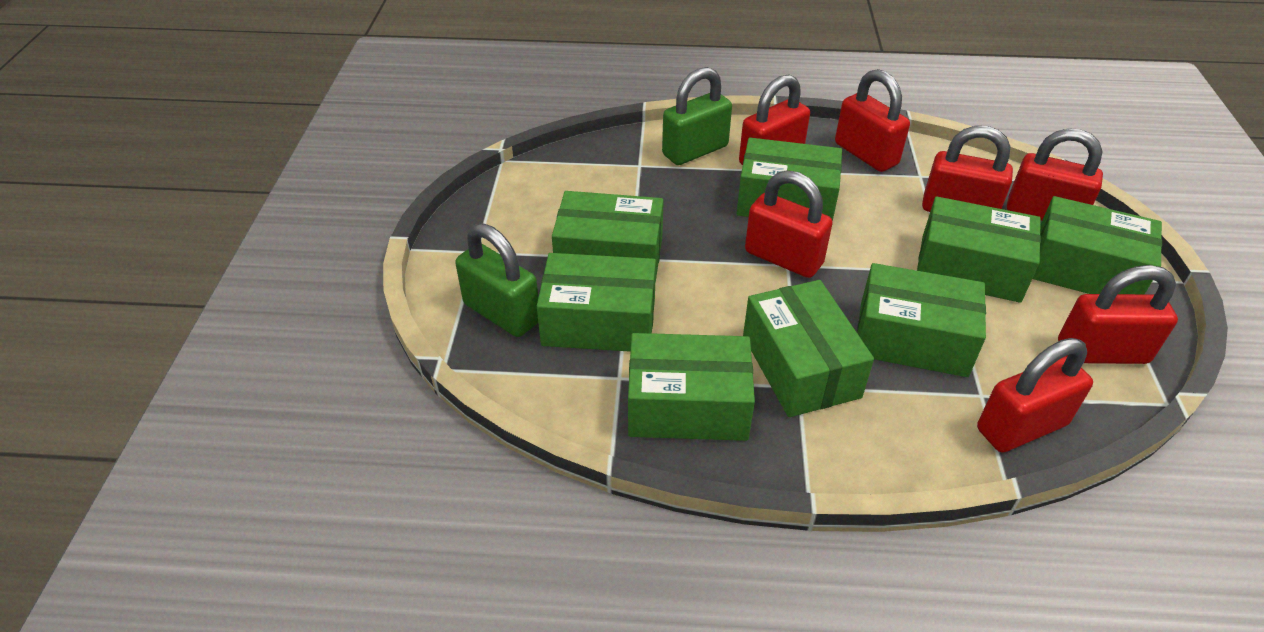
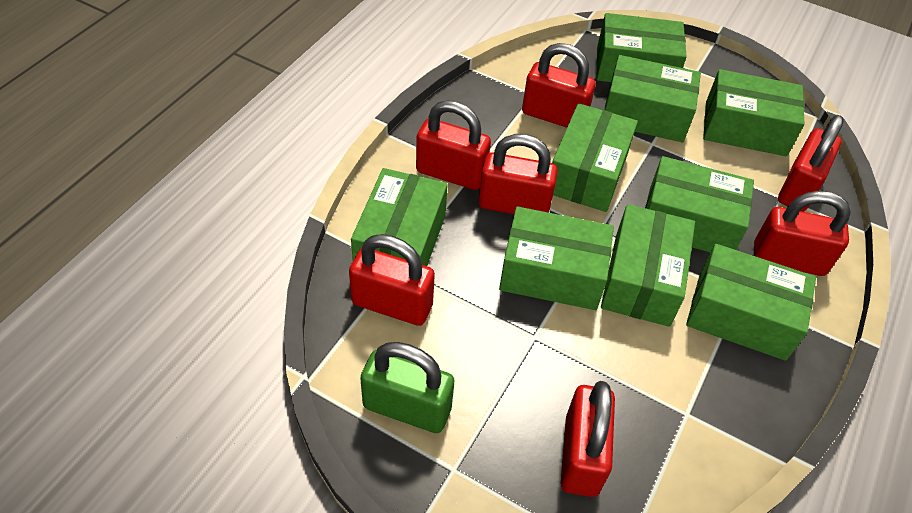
green box: 8 -> 9
green padlock: 2 -> 1

